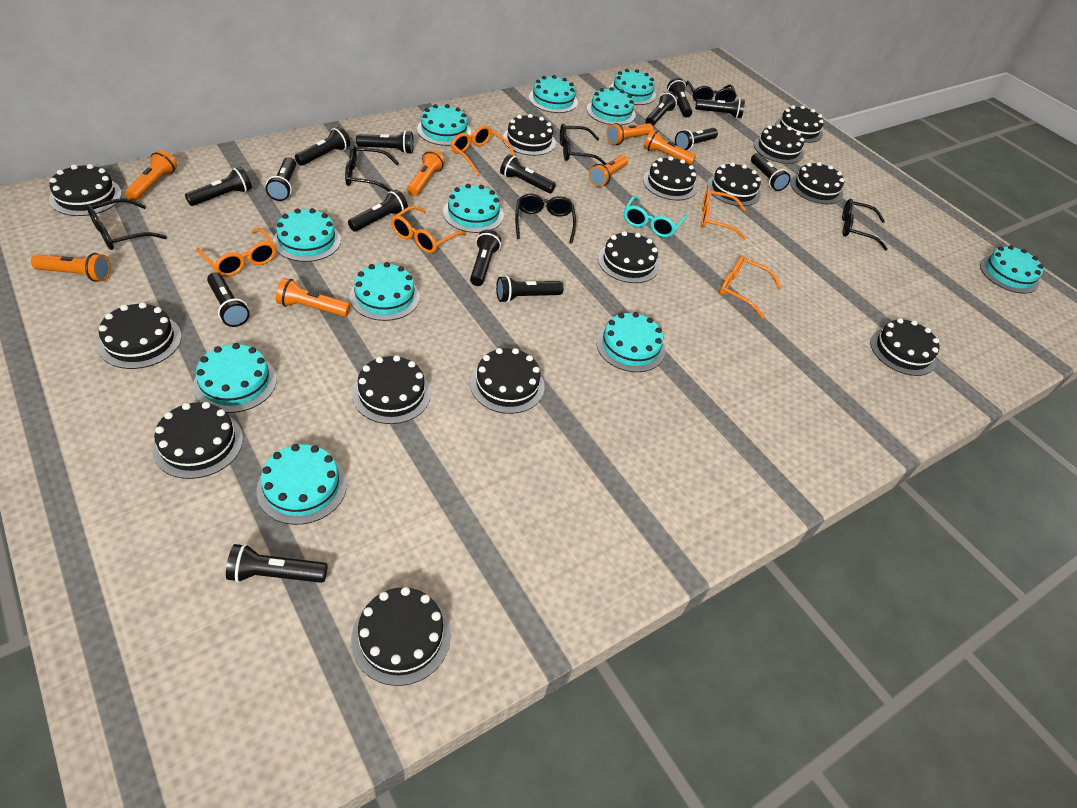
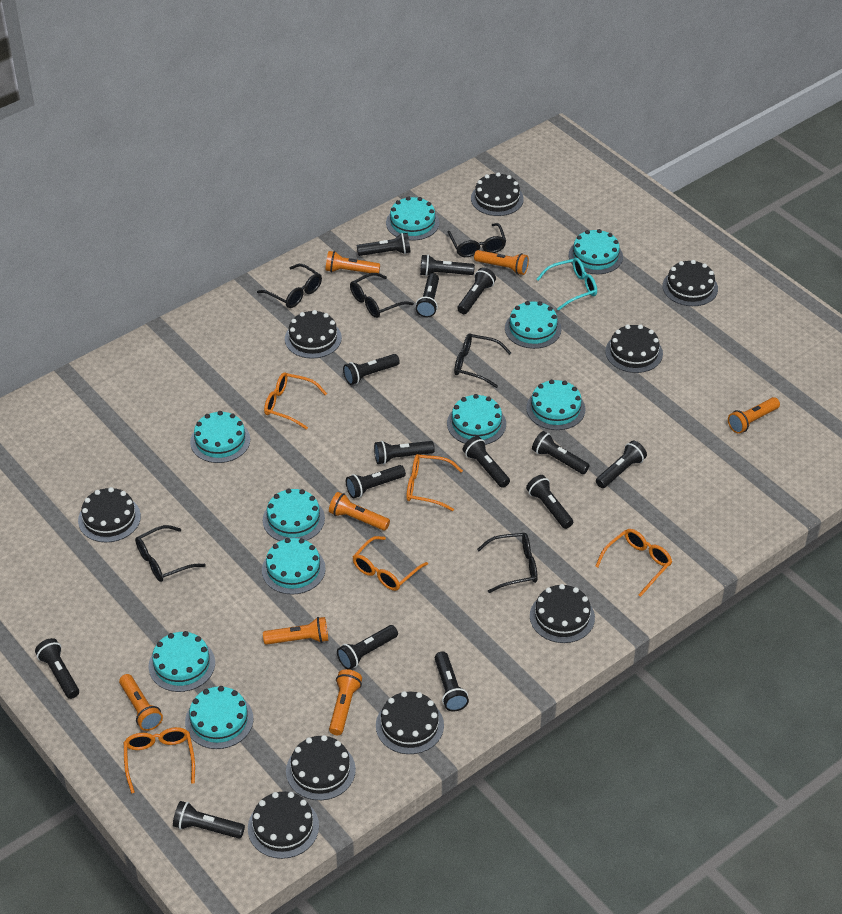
black cake: 14 -> 9
turquoise cake: 11 -> 10

